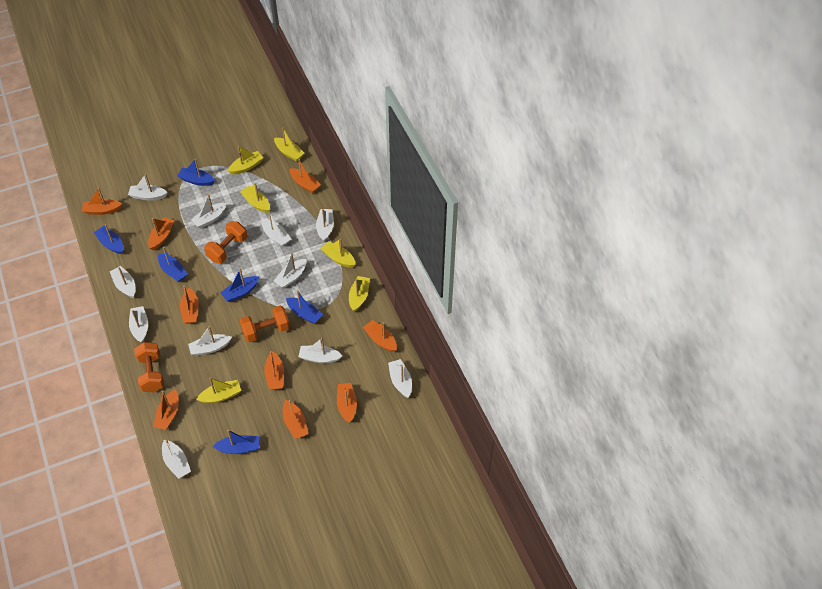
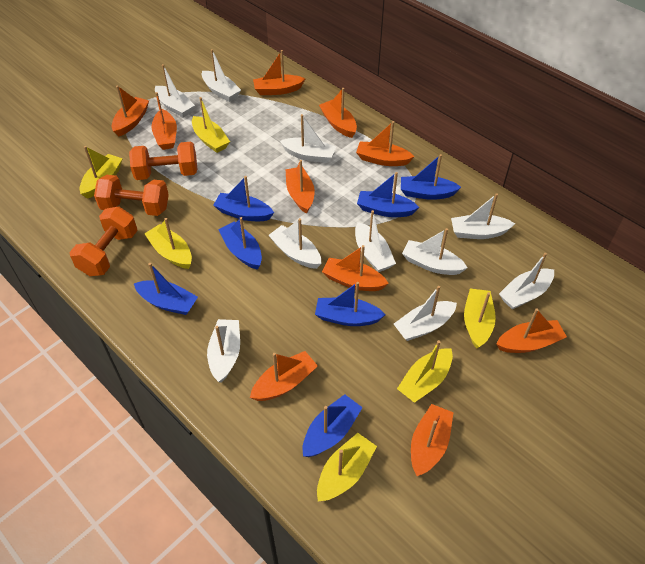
blue boat: 6 -> 7
orange boat: 9 -> 10
white boat: 11 -> 10

